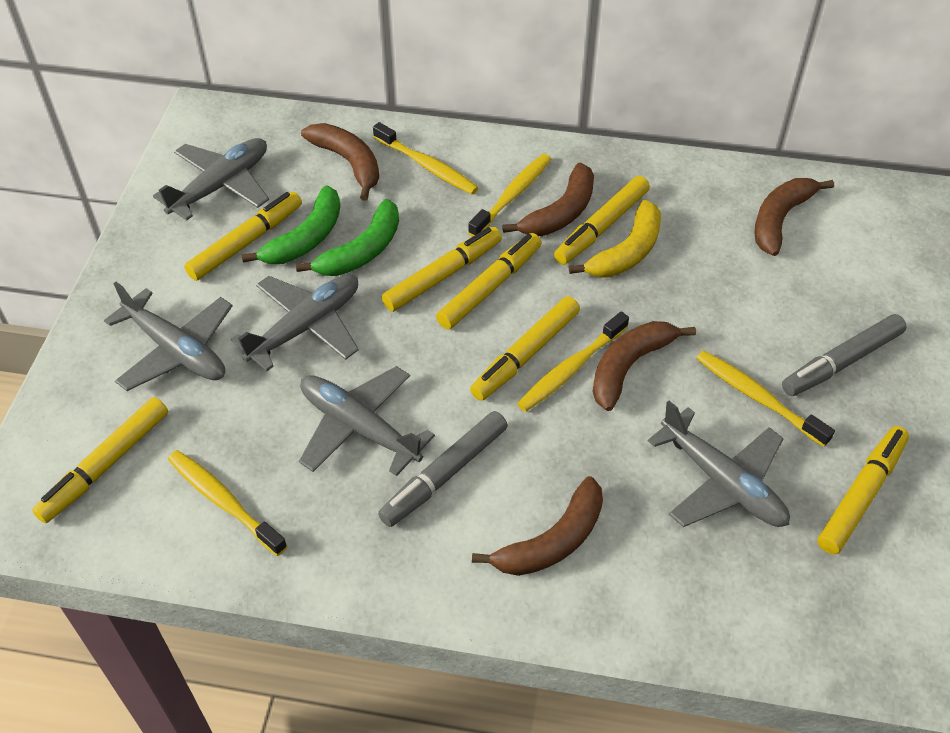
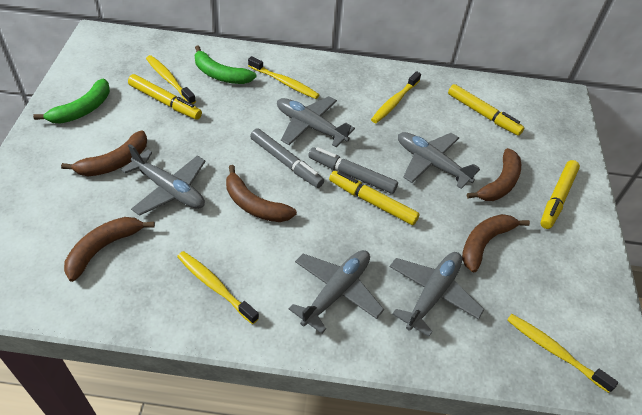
yellow banana: 1 -> 0
yellow marker: 7 -> 4

